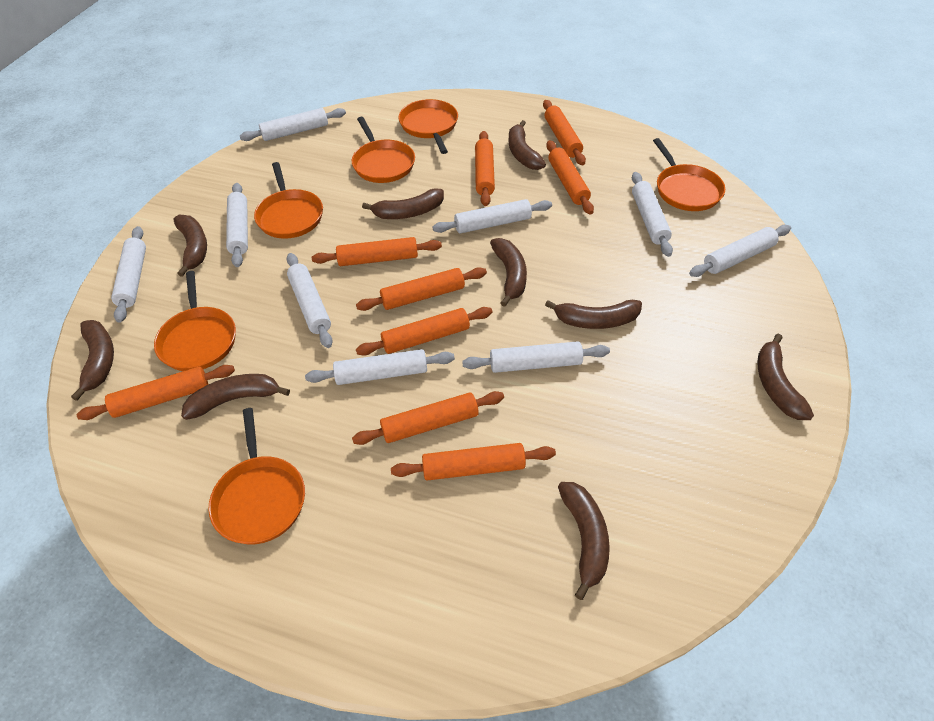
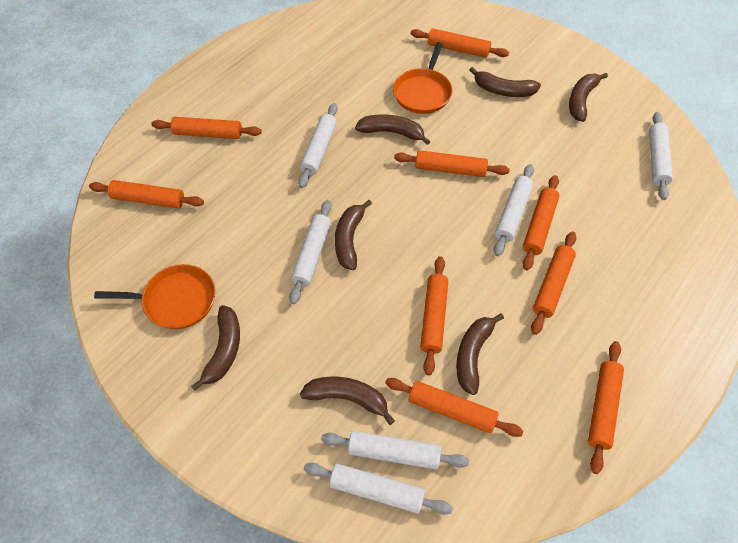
brown banana: 9 -> 7
orange pan: 6 -> 2
white rolling pin: 9 -> 6

